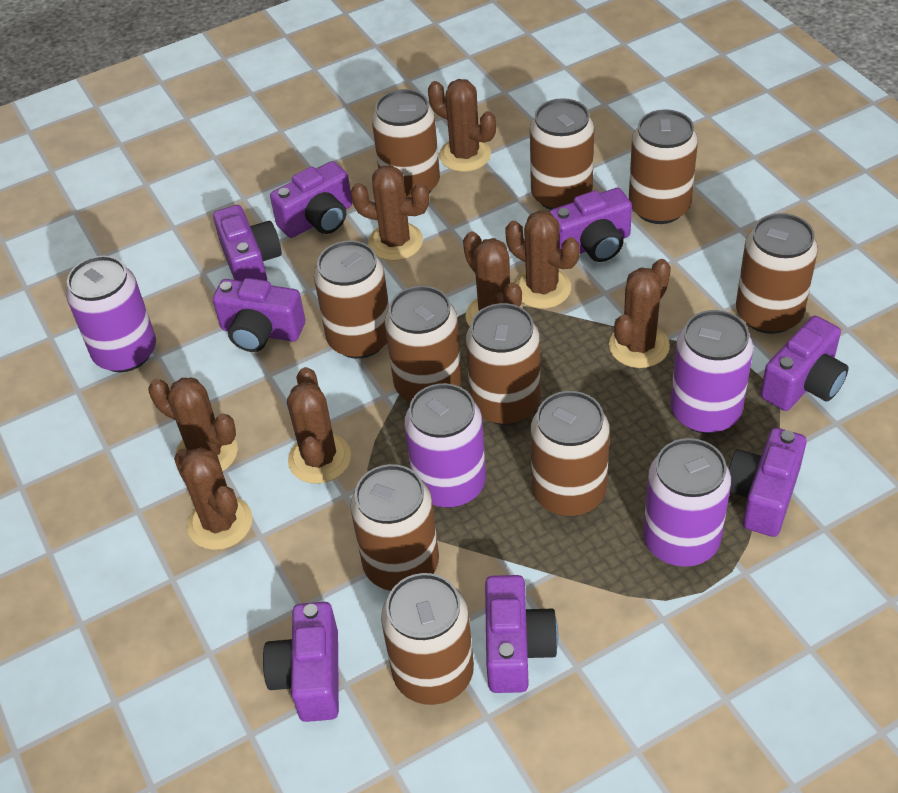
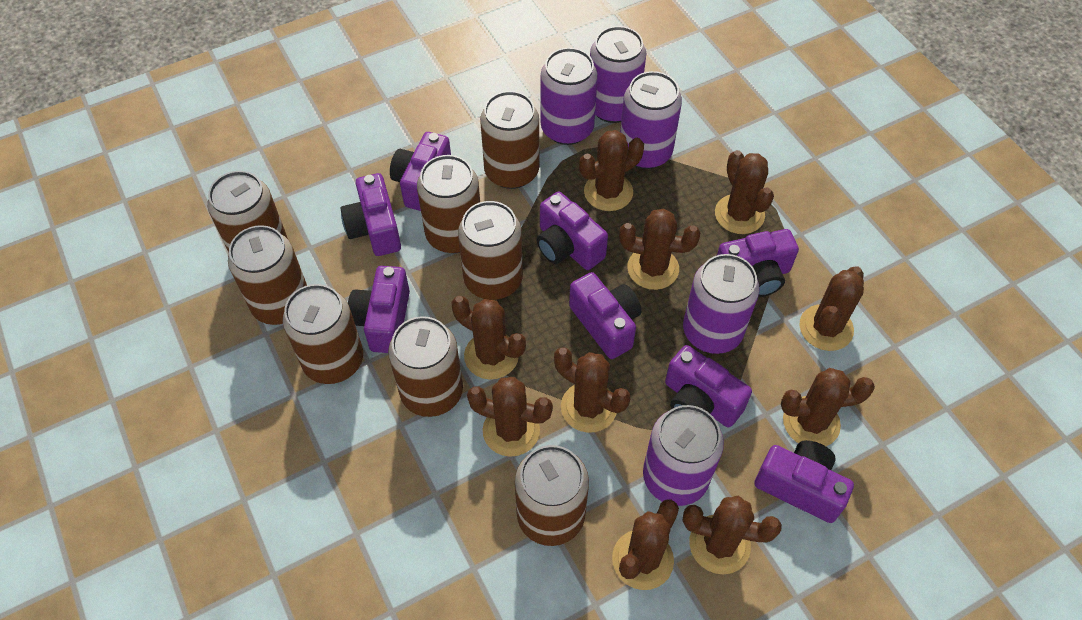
brown cactus: 8 -> 10
brown can: 10 -> 8
purple can: 4 -> 5

